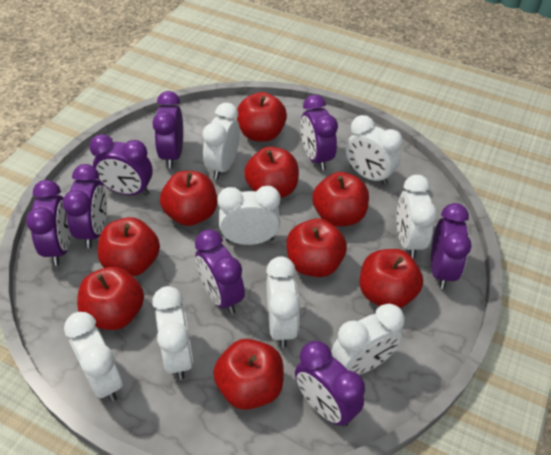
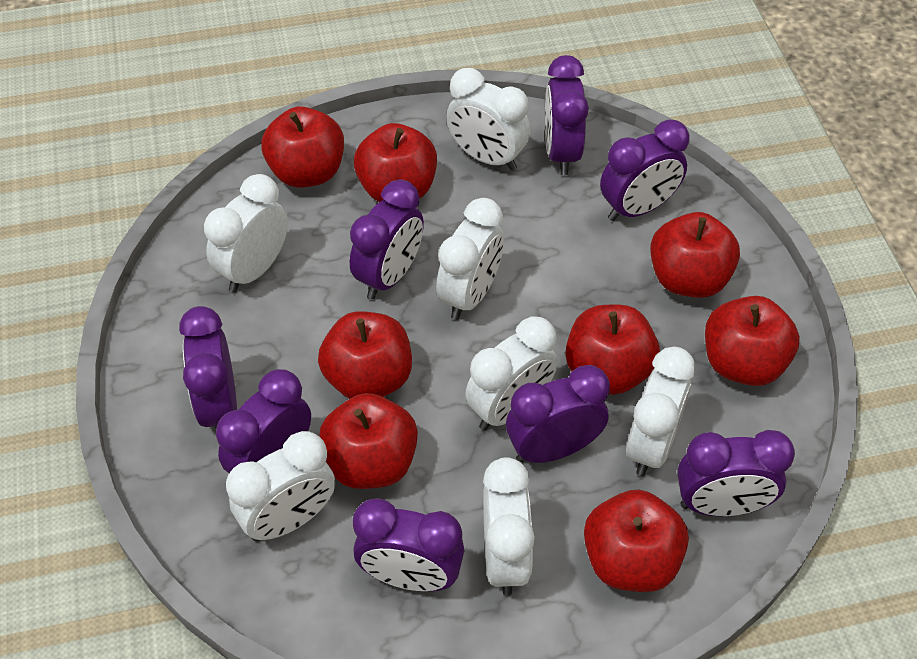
red apple: 9 -> 8
white clock: 8 -> 7

